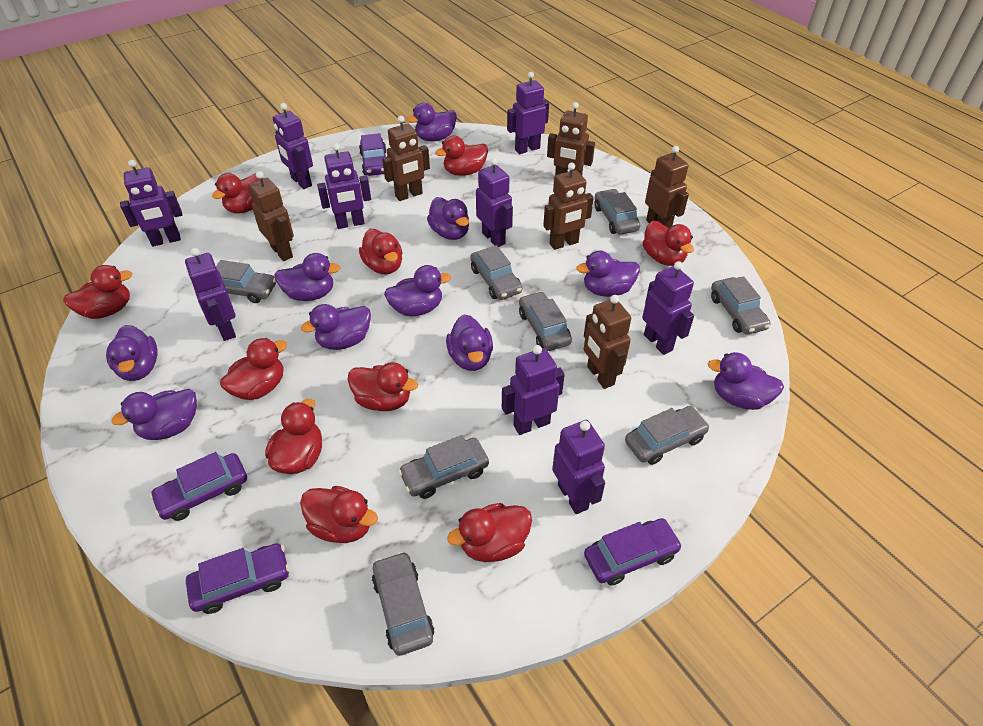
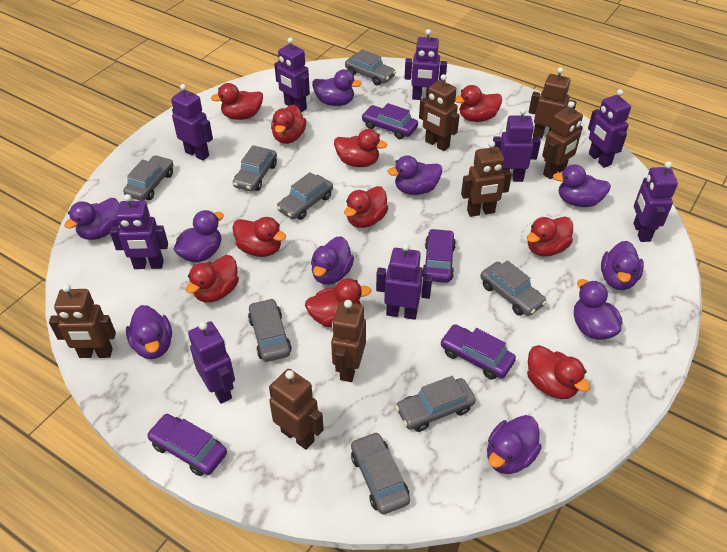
brown robot: 6 -> 7

